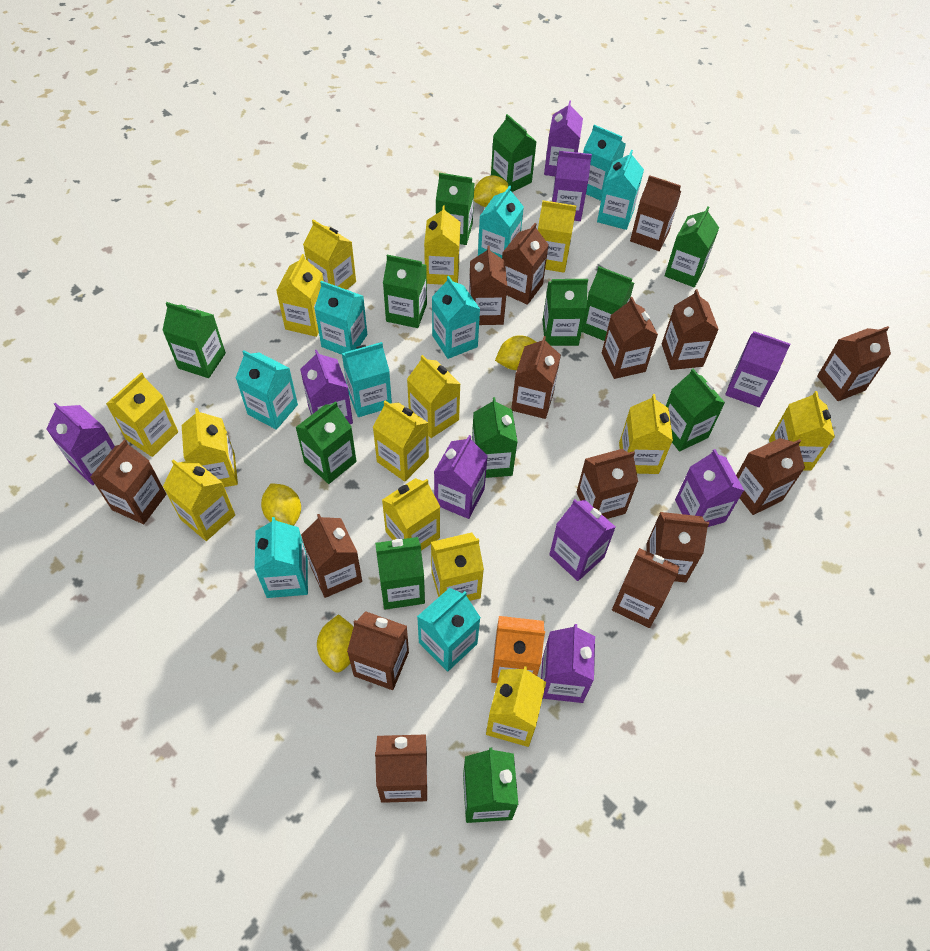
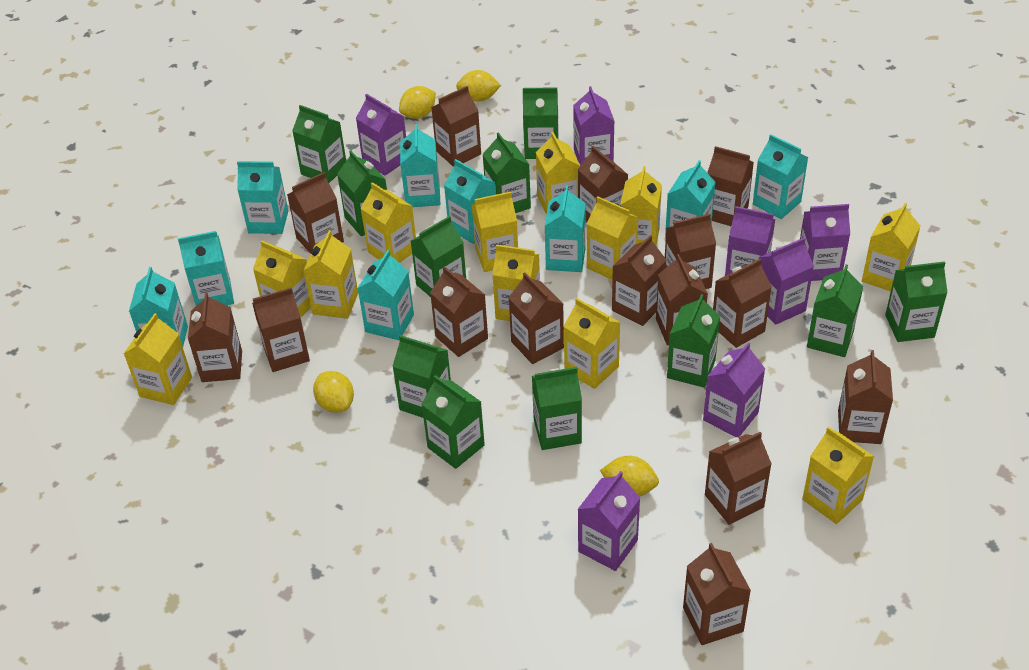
green carton: 12 -> 11
orange carton: 1 -> 0
purple carton: 9 -> 7
yellow carton: 14 -> 12

